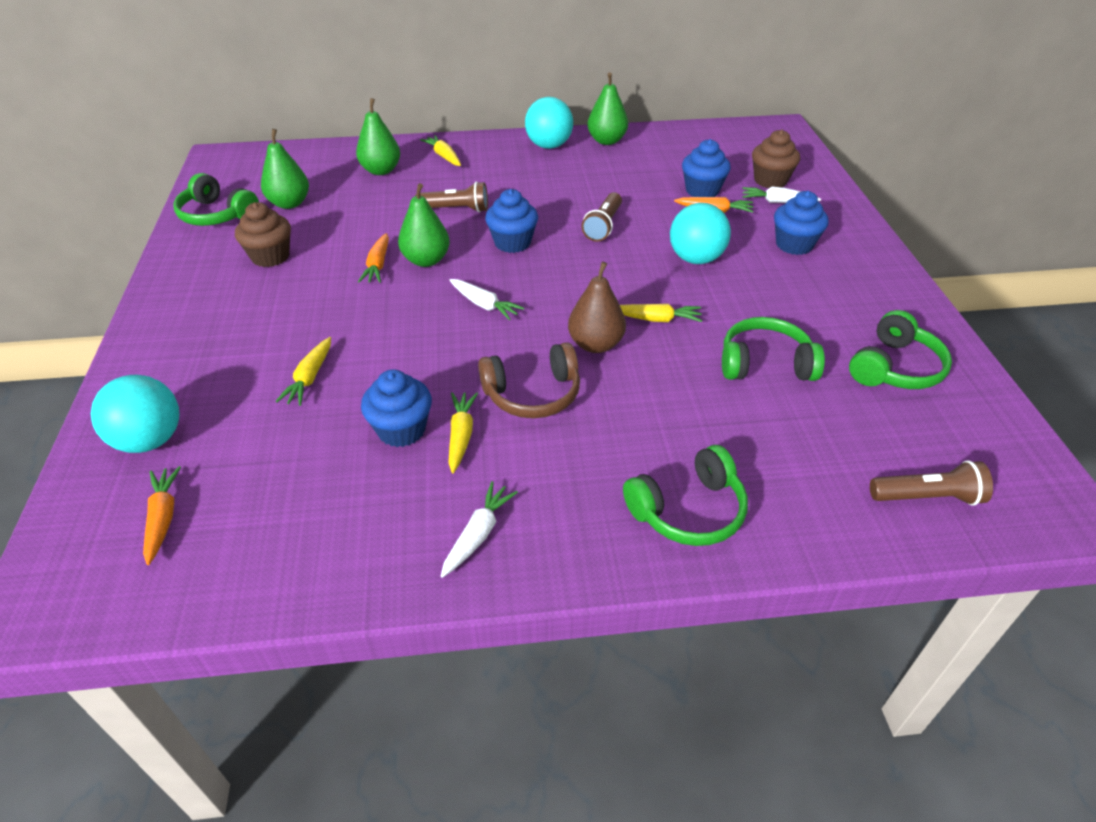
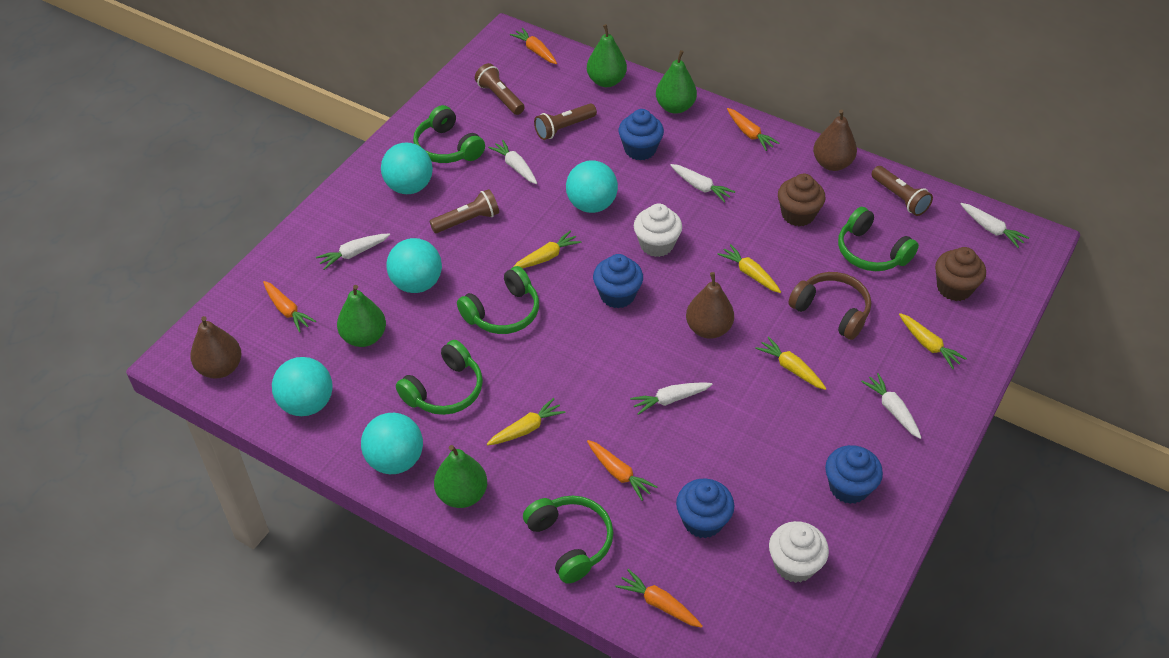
brown flashlight: 3 -> 4
brown pear: 1 -> 3
green headphones: 4 -> 5
orange carrot: 3 -> 5
turquoise ball: 3 -> 5
white carrot: 3 -> 6
white cupcake: 0 -> 2
yellow carrot: 4 -> 5

